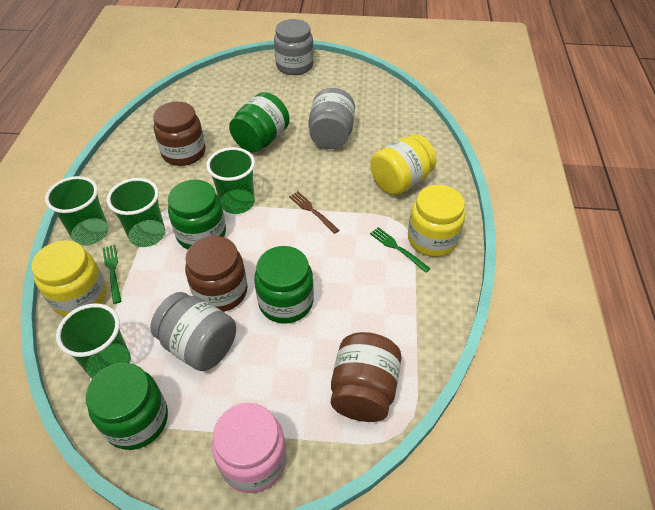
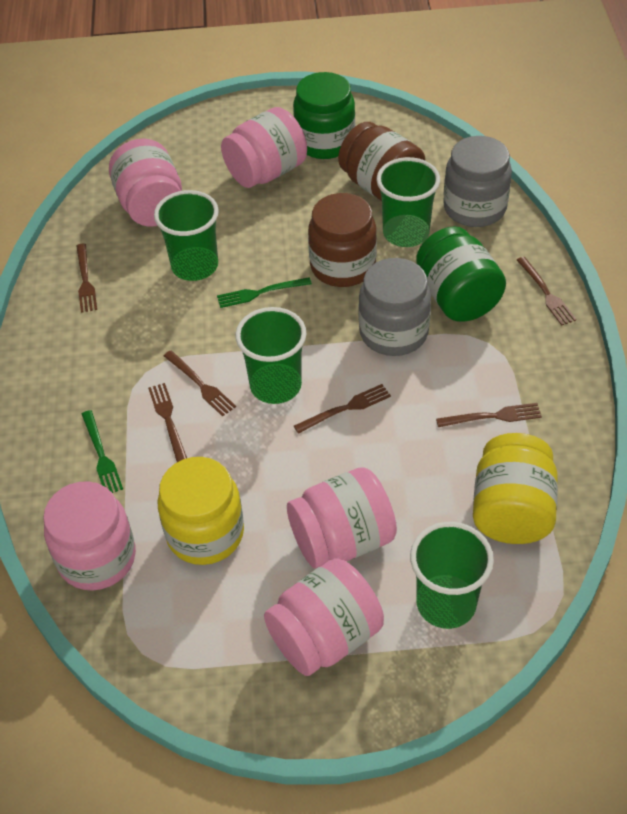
brown fork: 1 -> 6
brown jar: 3 -> 2
green jar: 4 -> 2
grey jar: 3 -> 2
pink jar: 1 -> 5
yellow jar: 3 -> 2

